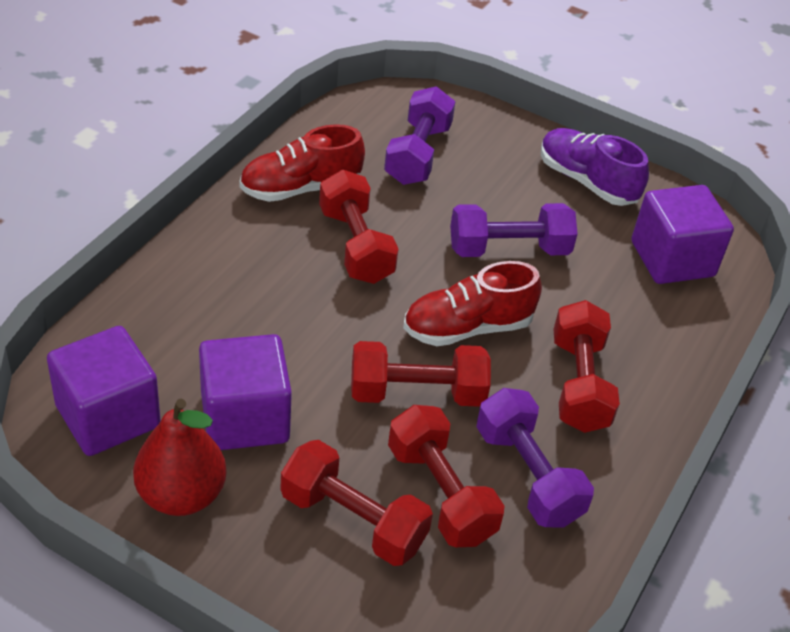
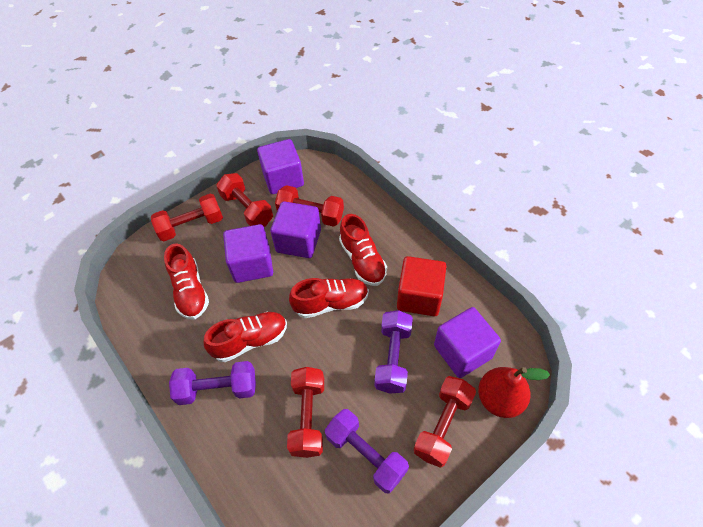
purple cube: 3 -> 4
purple shoe: 1 -> 0
red cube: 0 -> 1
red shoe: 2 -> 4

